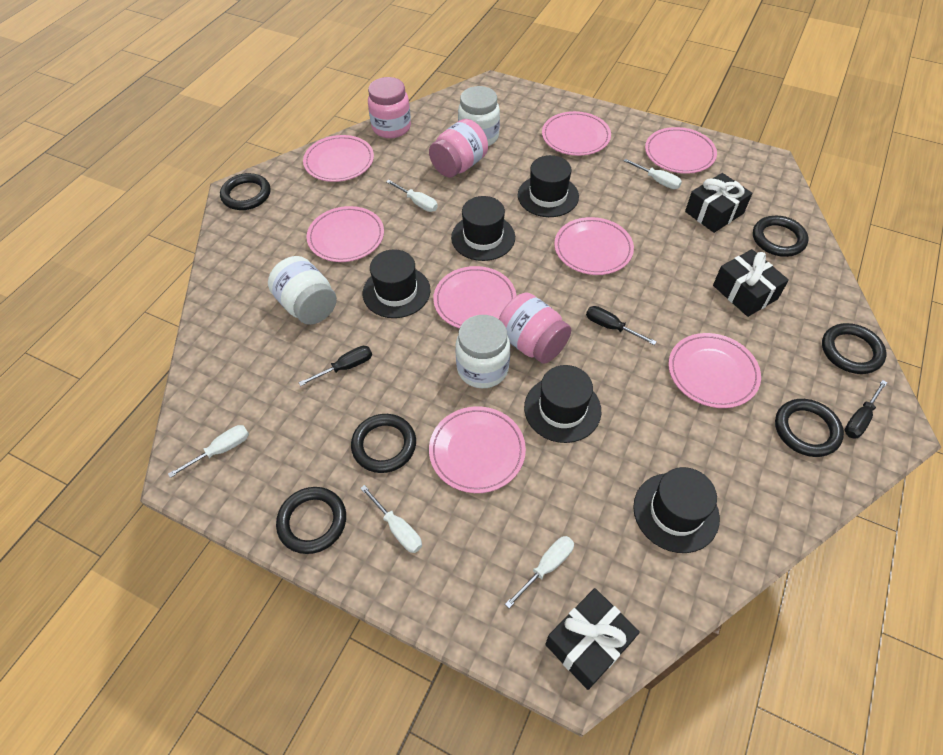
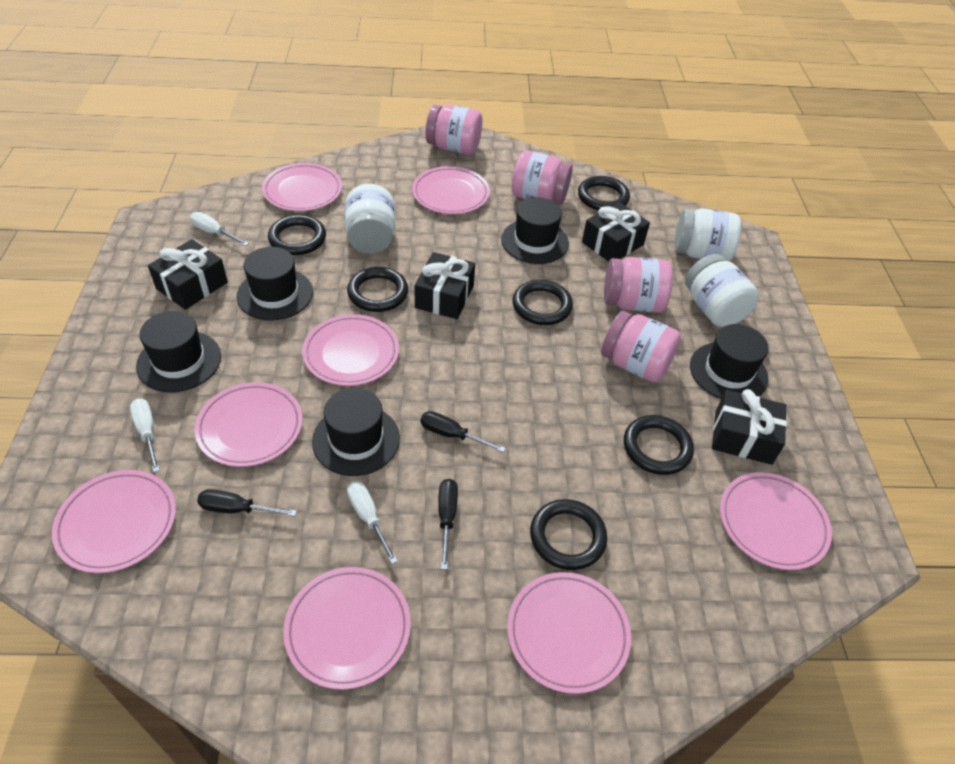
black gift: 3 -> 4
pink jar: 3 -> 4
white screwdriver: 5 -> 3

